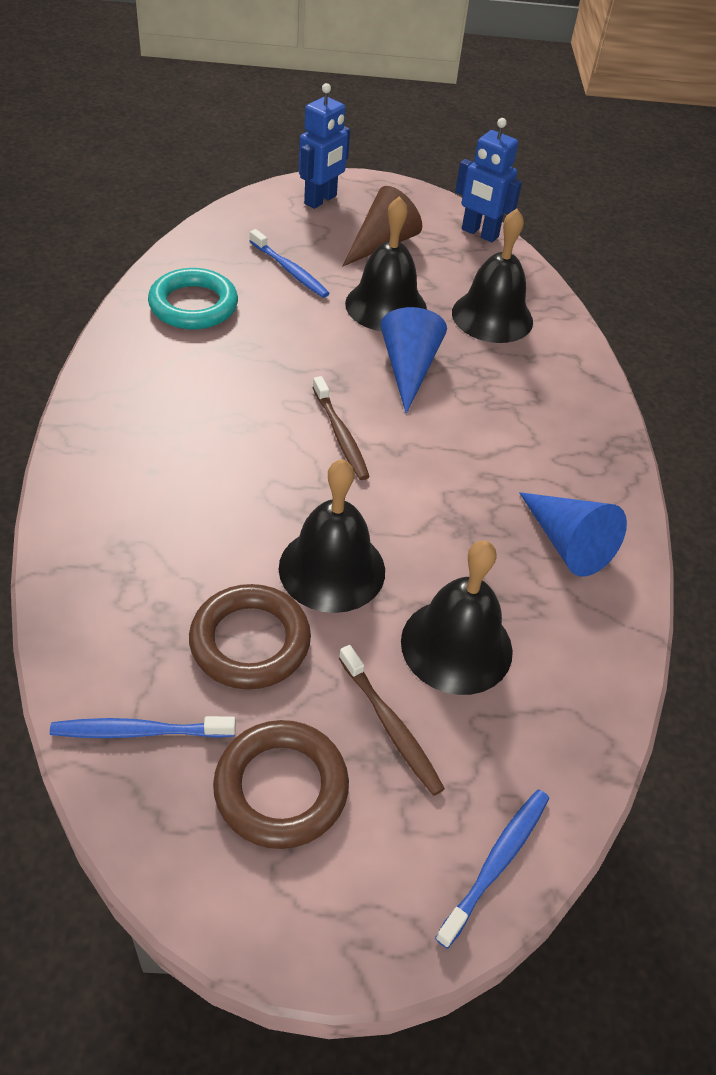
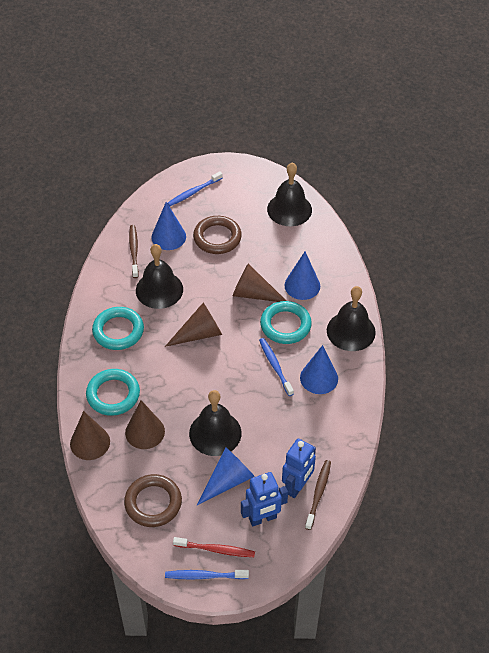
blue cone: 2 -> 4
brown cone: 1 -> 4
red toothbrush: 0 -> 1
turquoise ring: 1 -> 3

